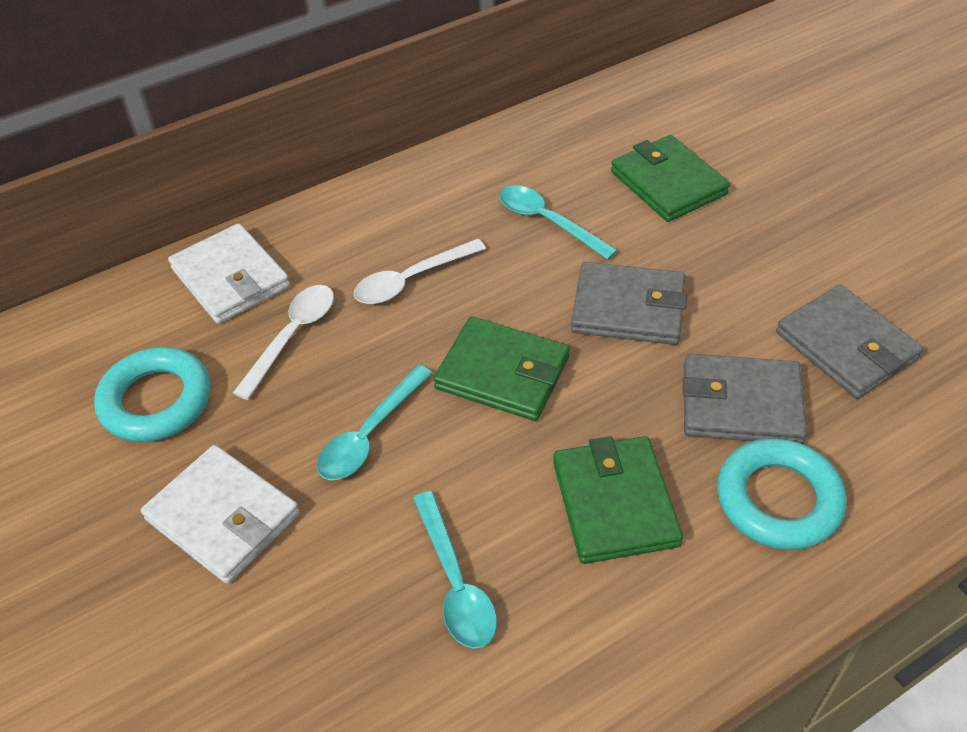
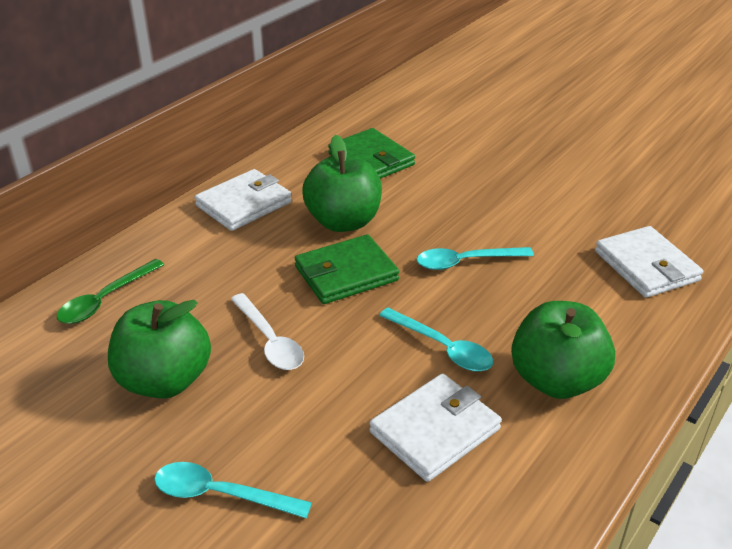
green apple: 0 -> 3
green spoon: 0 -> 1
green wallet: 3 -> 2
grey wallet: 3 -> 0
turquoise ring: 2 -> 0
white spoon: 2 -> 1
white wallet: 2 -> 3

